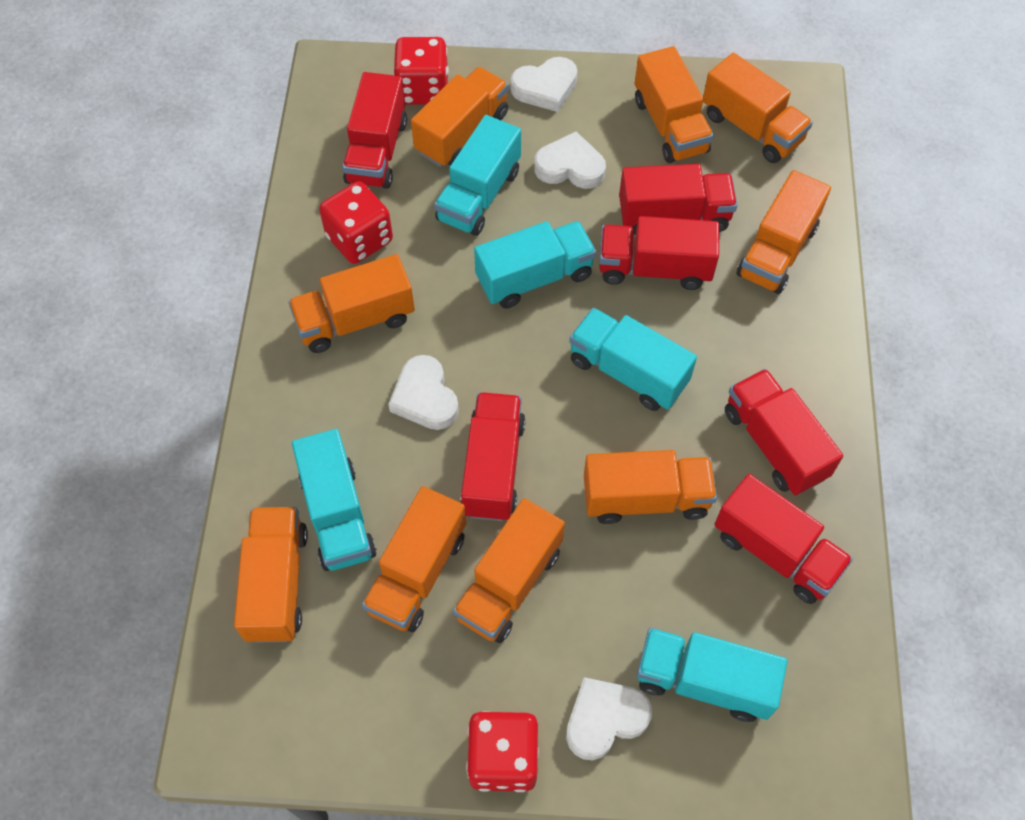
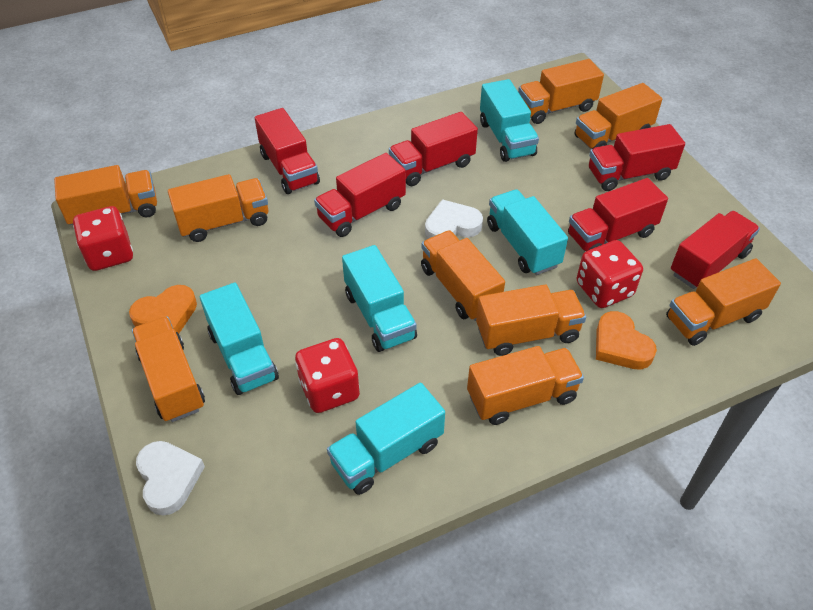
orange heart: 0 -> 2
white heart: 4 -> 2

